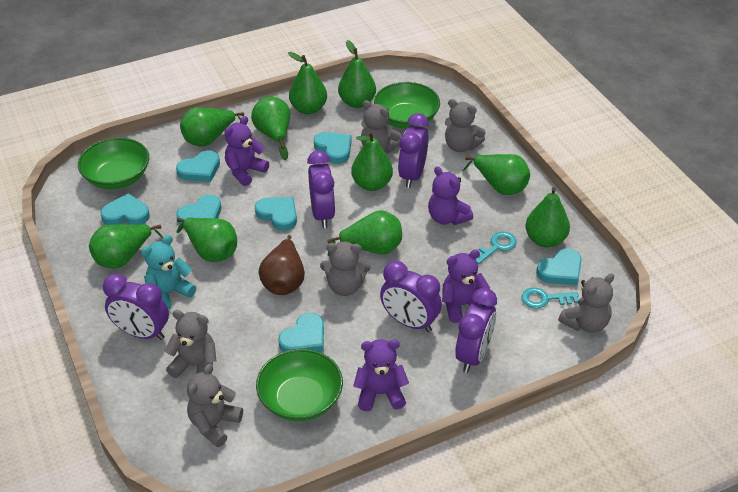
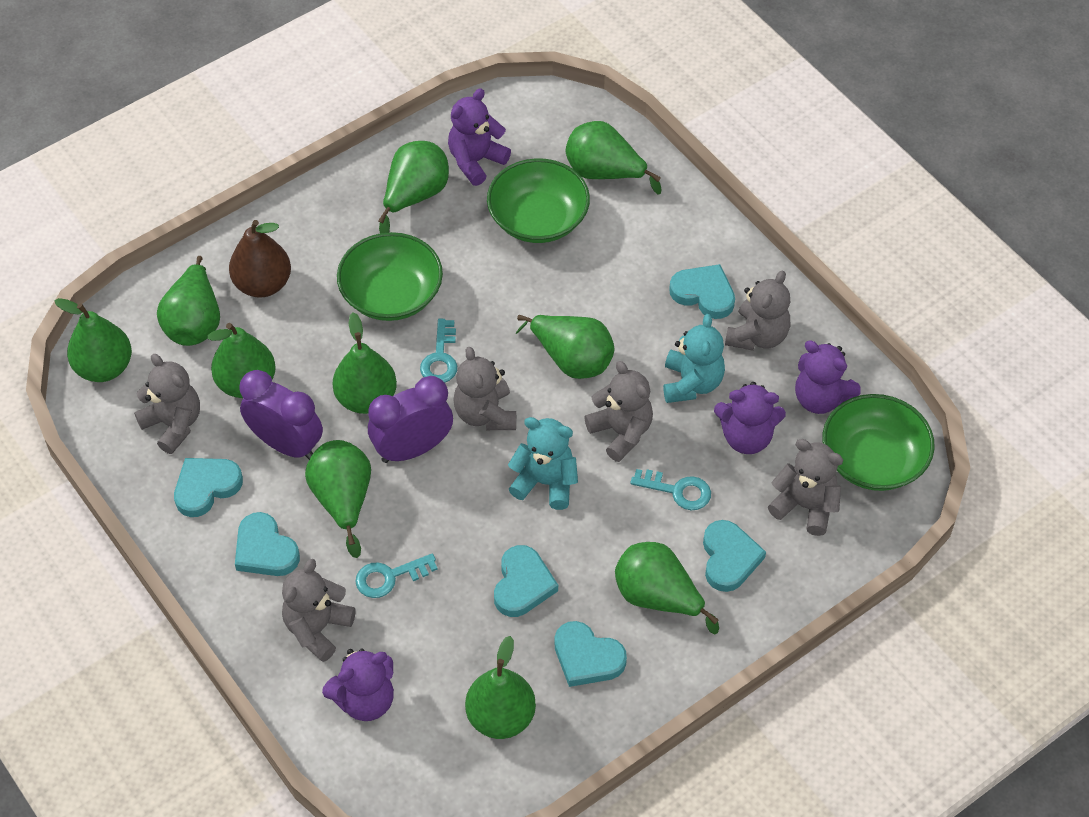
purple clock: 5 -> 2
turquoise heart: 7 -> 6
turquoise key: 2 -> 3
turquoise teddy bear: 1 -> 2

